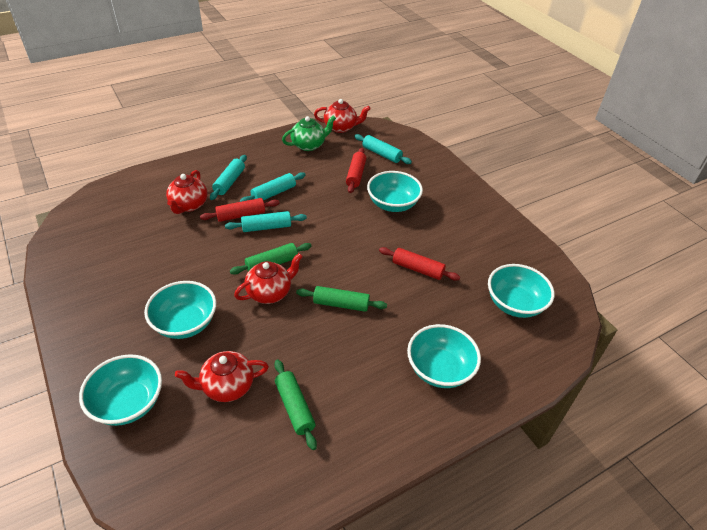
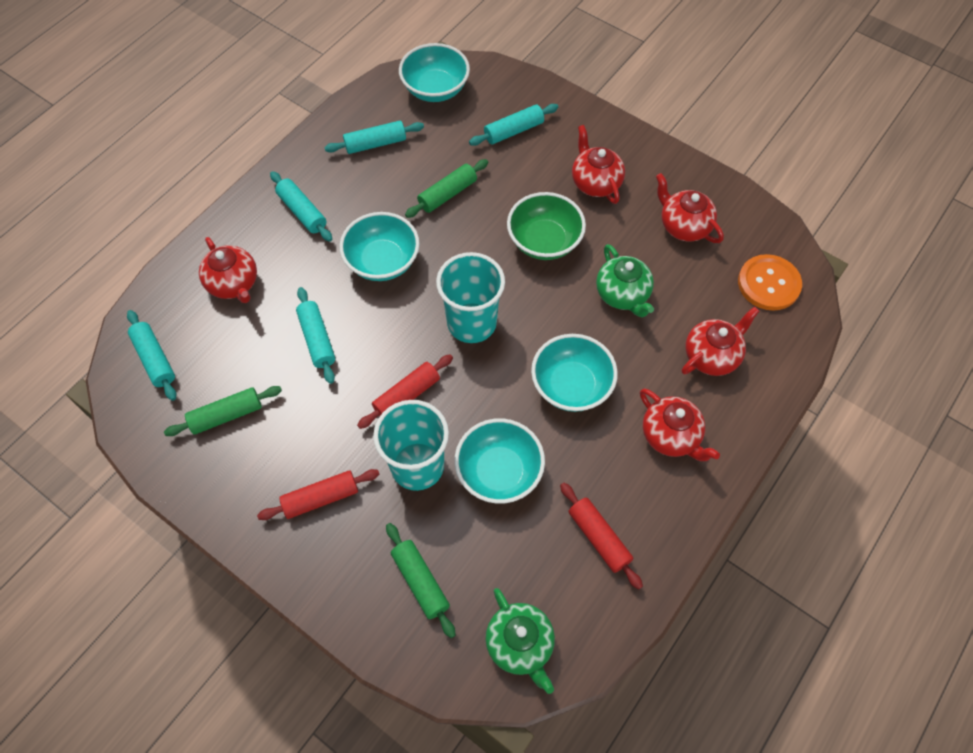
green bowl: 0 -> 1
green teapot: 1 -> 2
orange button: 0 -> 1
red teapot: 4 -> 5
turquoise bowl: 5 -> 4
turquoise cup: 0 -> 2
turquoise rolling pin: 4 -> 5

